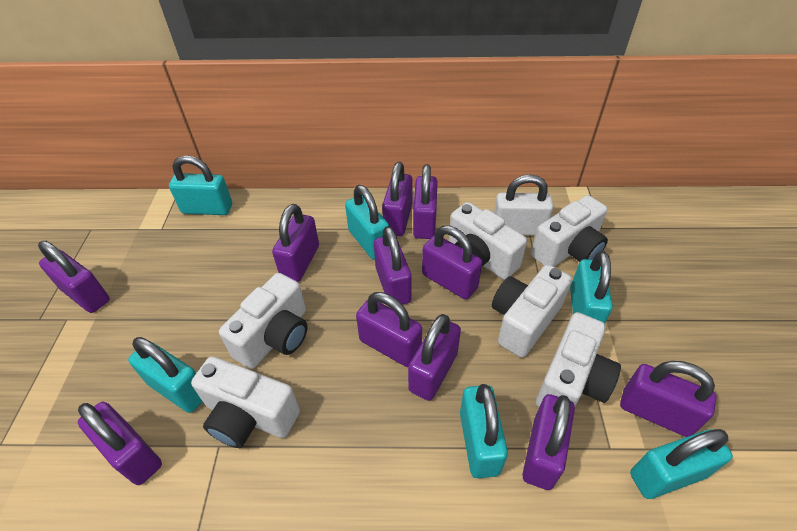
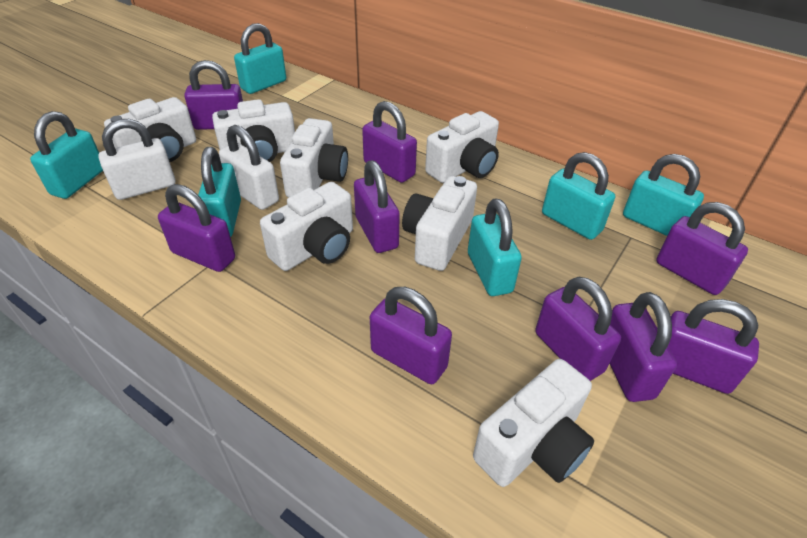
purple padlock: 11 -> 9
white camera: 6 -> 7
white padlock: 1 -> 2

